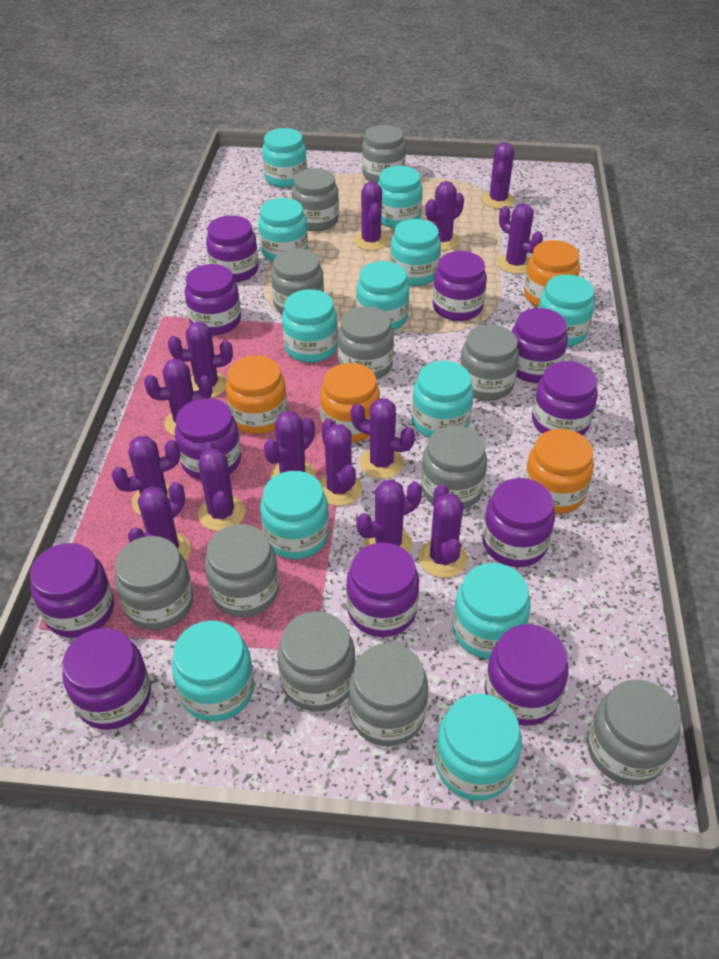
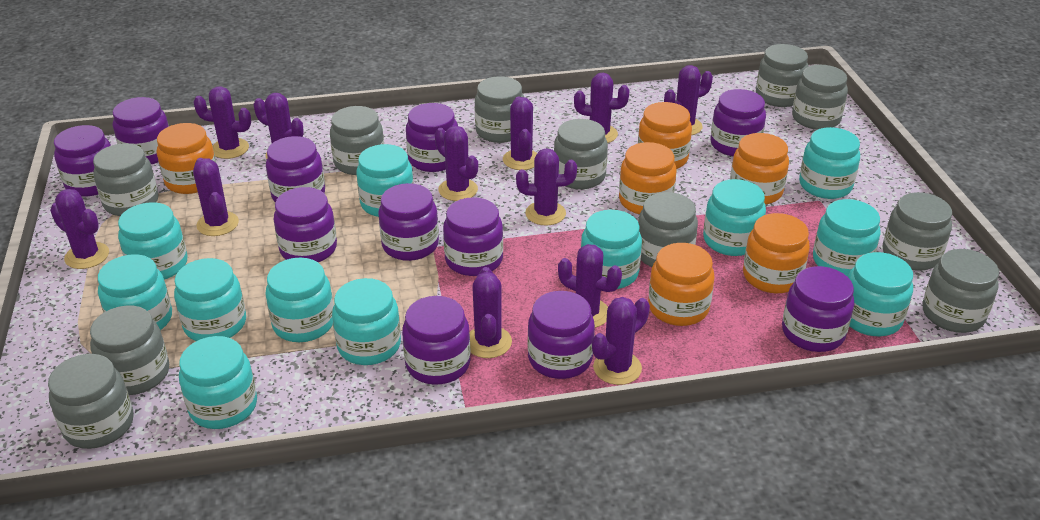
orange jar: 4 -> 6
purple cactus: 14 -> 12

